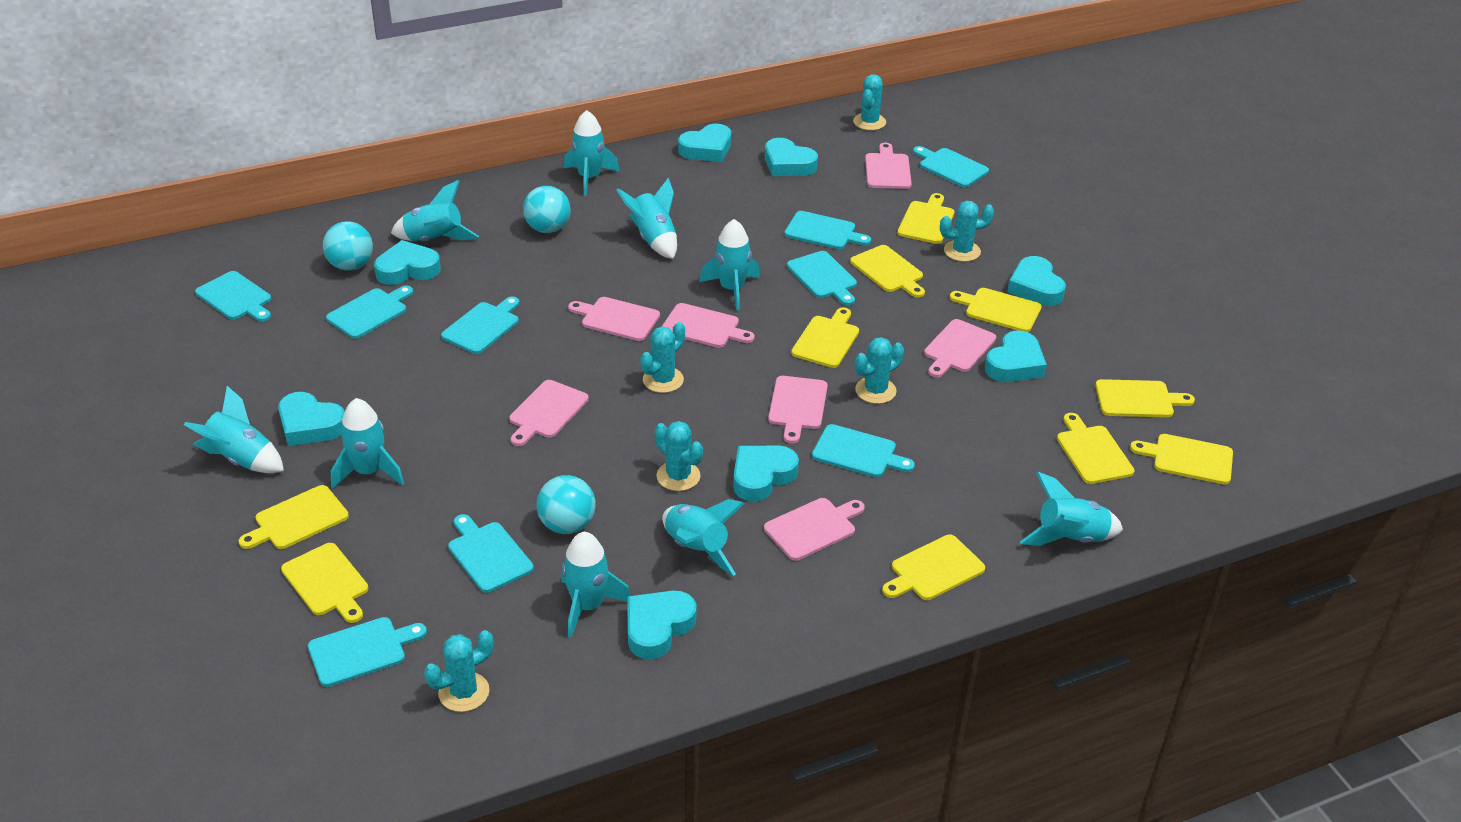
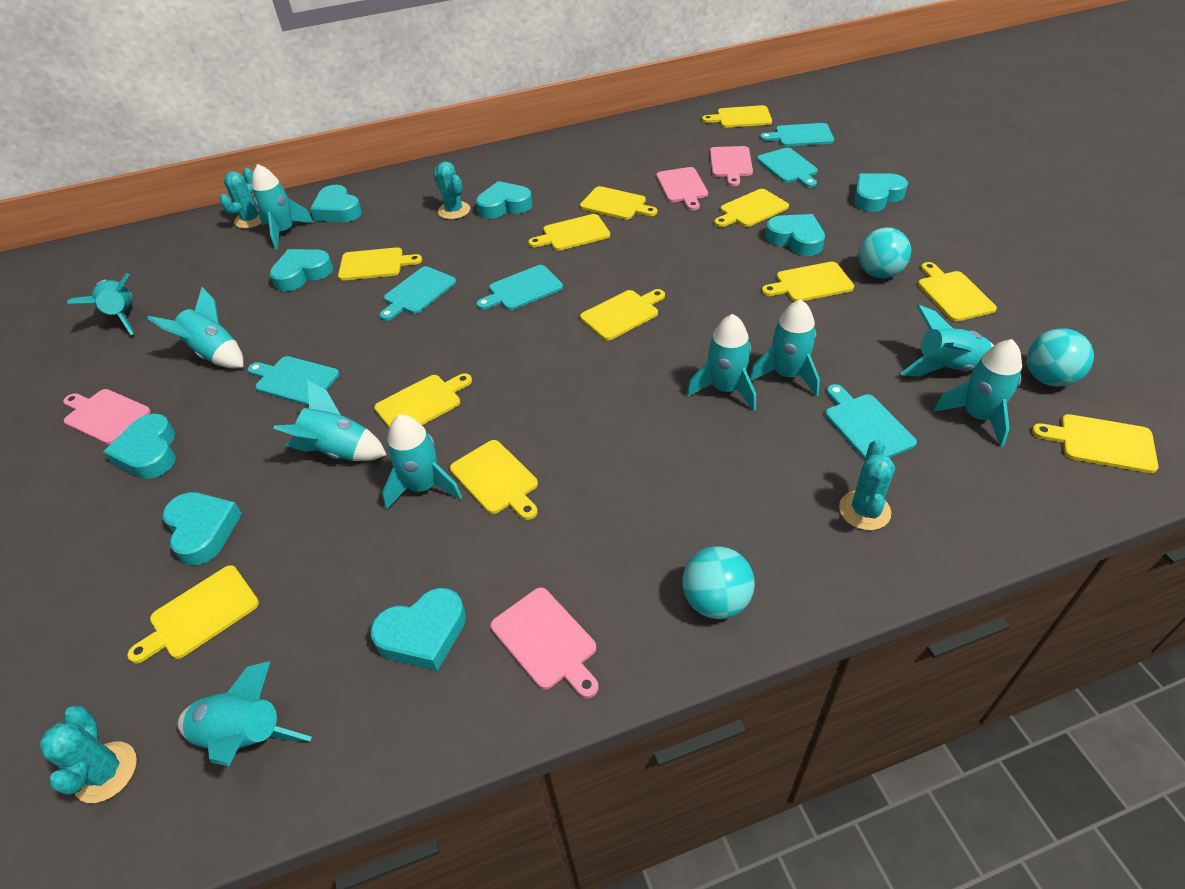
pink cutting board: 7 -> 4
turquoise cactus: 6 -> 4
turquoise cutting board: 9 -> 6
turquoise rocket: 9 -> 10
yellow cutting board: 10 -> 12

